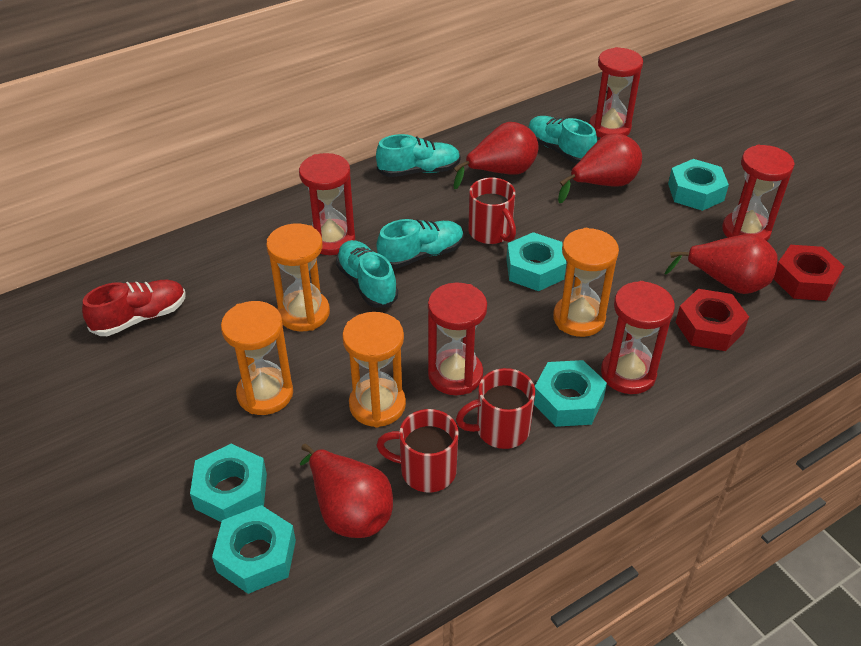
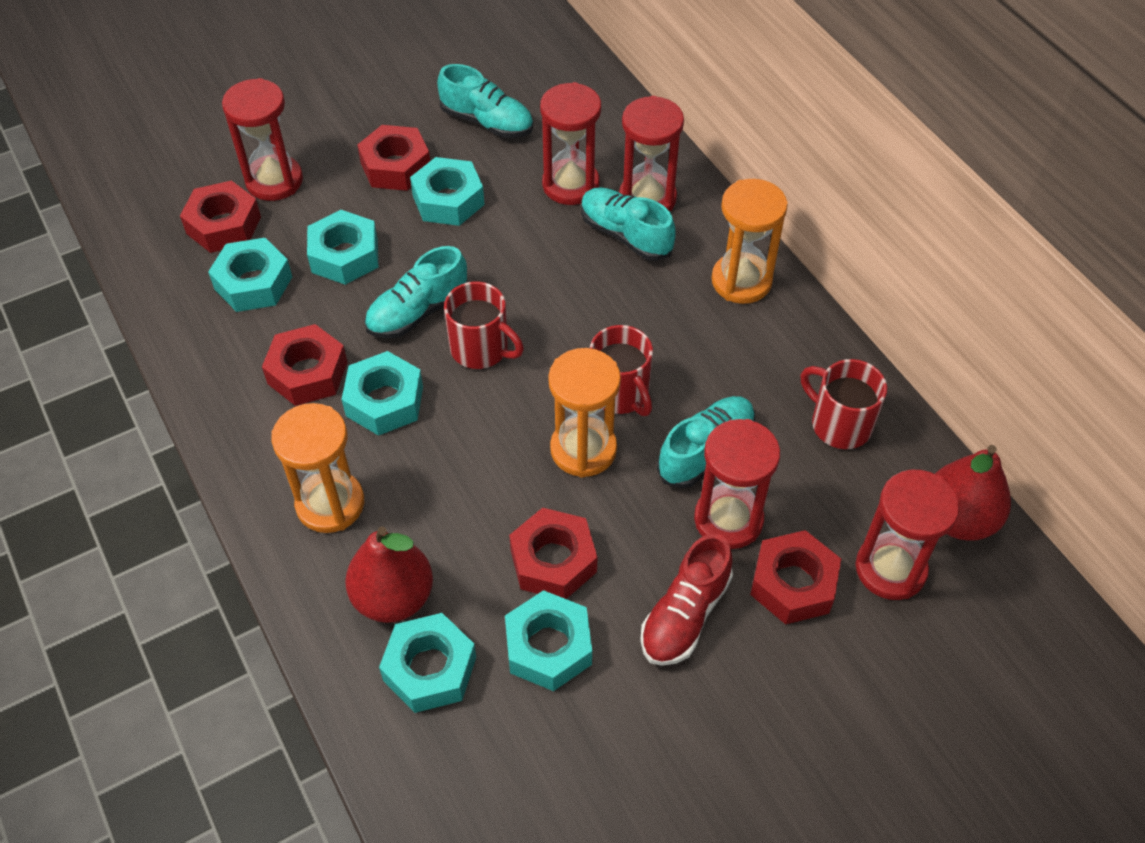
orange hourglass: 4 -> 3
red nut: 2 -> 5
red pear: 4 -> 2
turquoise nut: 5 -> 6

